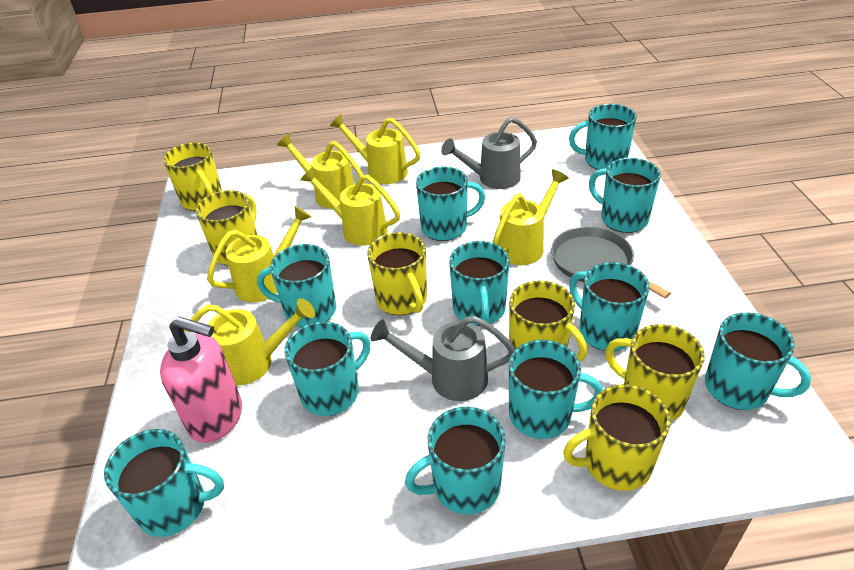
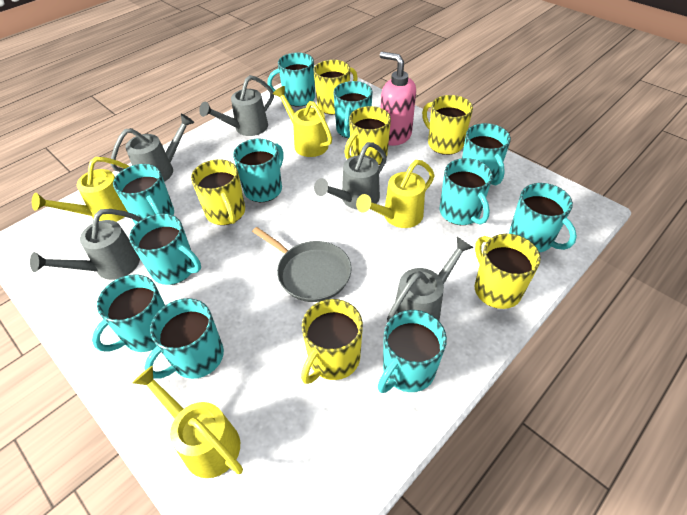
grey watering can: 2 -> 5
yellow watering can: 6 -> 4

